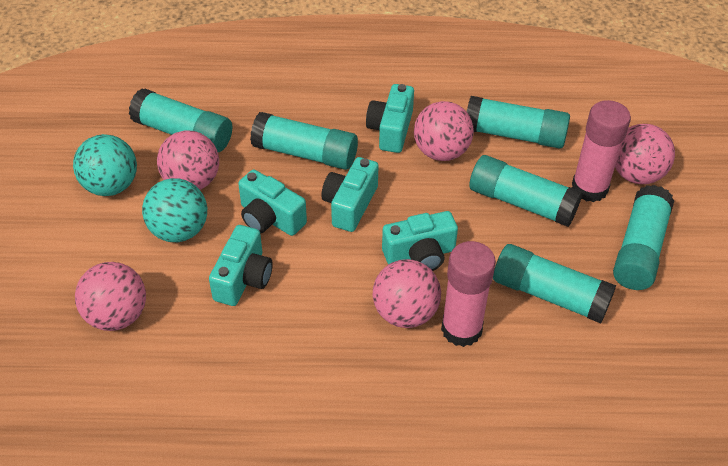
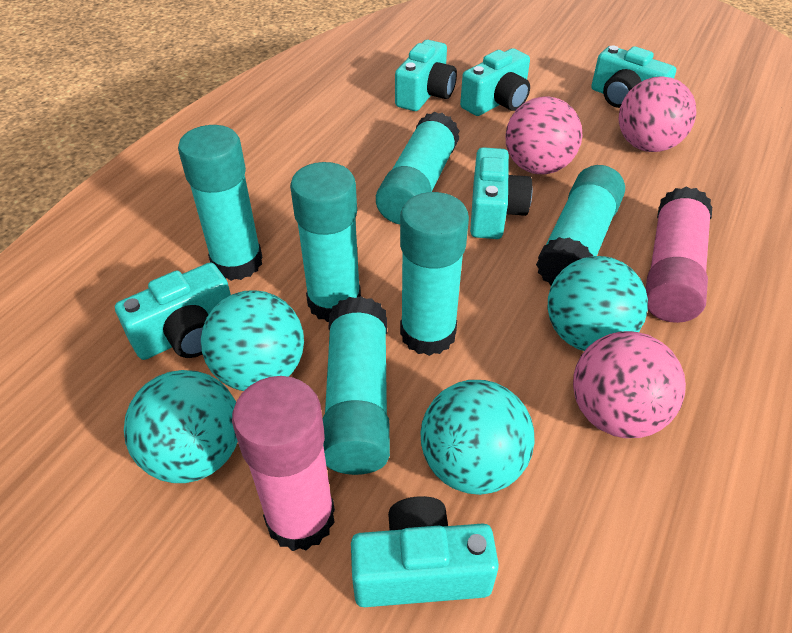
pink ball: 5 -> 3
turquoise ball: 2 -> 4
turquoise camera: 5 -> 6

